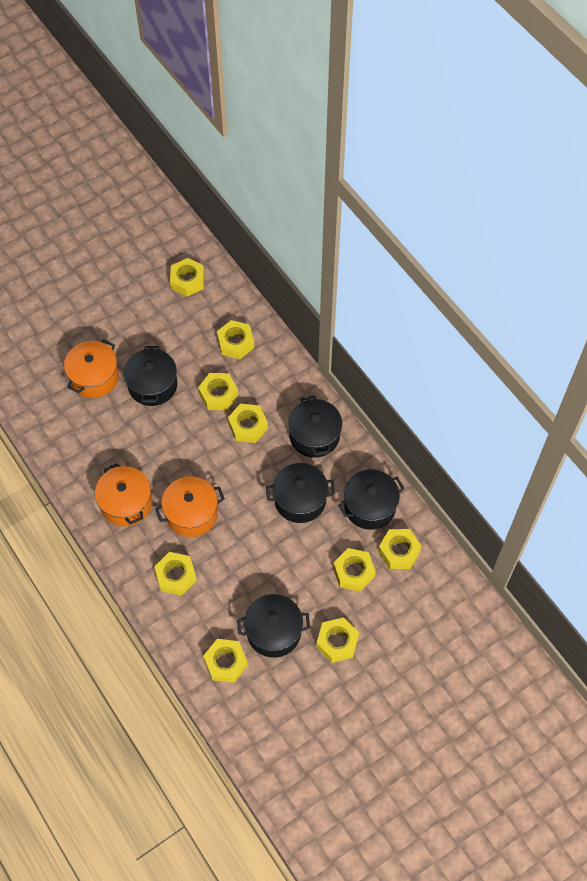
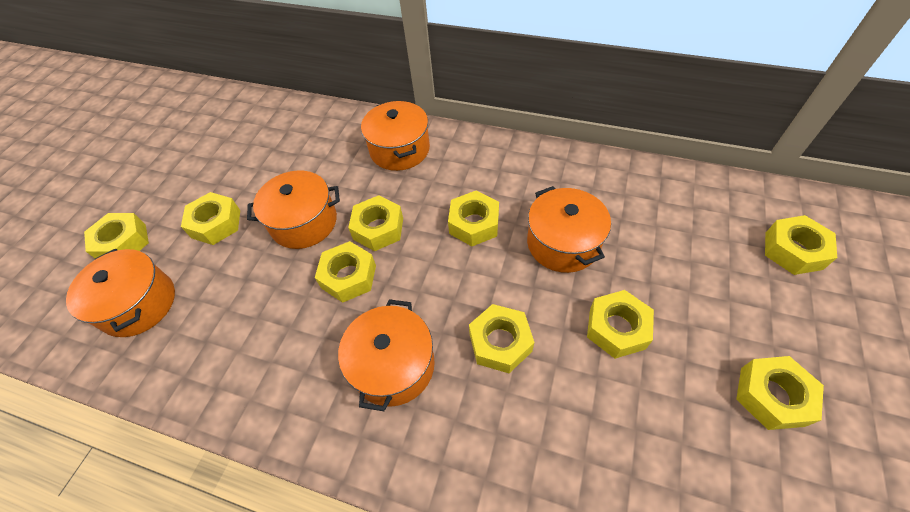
black pot: 5 -> 0
orange pot: 3 -> 5

